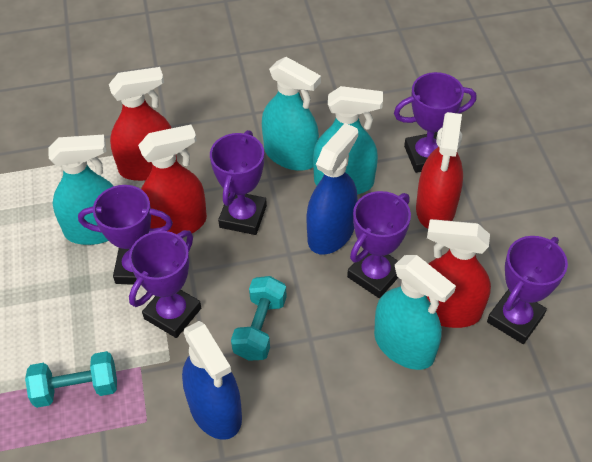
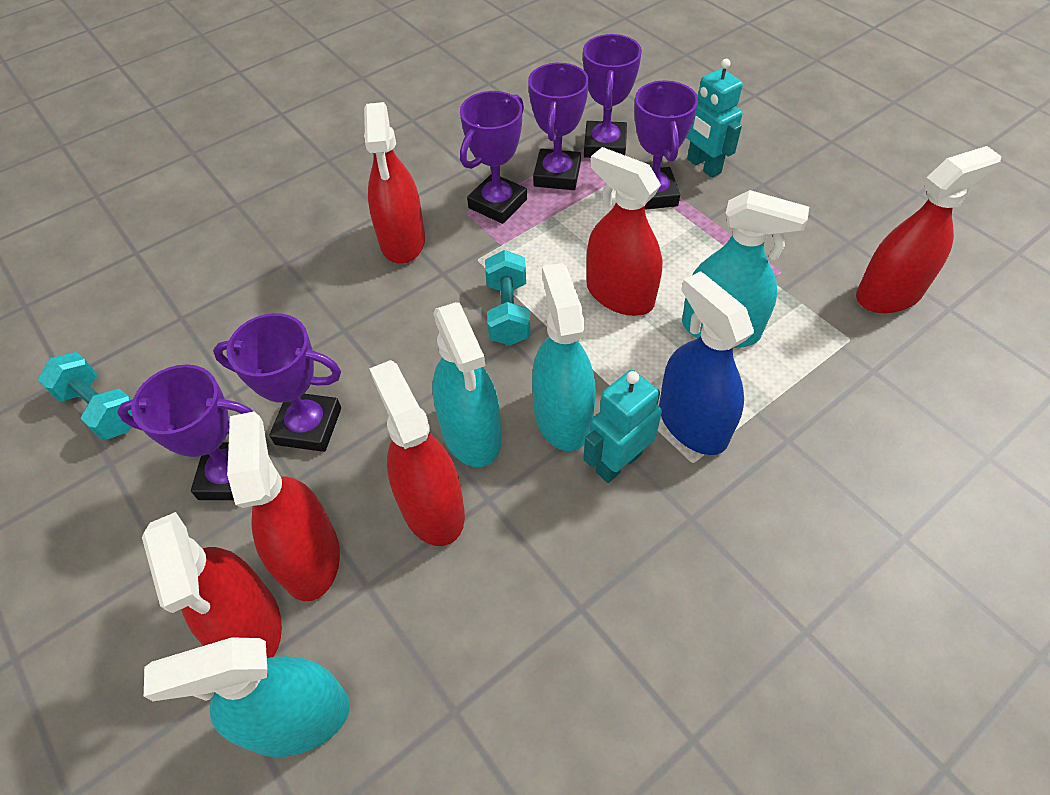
blue spray bottle: 2 -> 1
red spray bottle: 4 -> 6
turquoise robot: 0 -> 2

